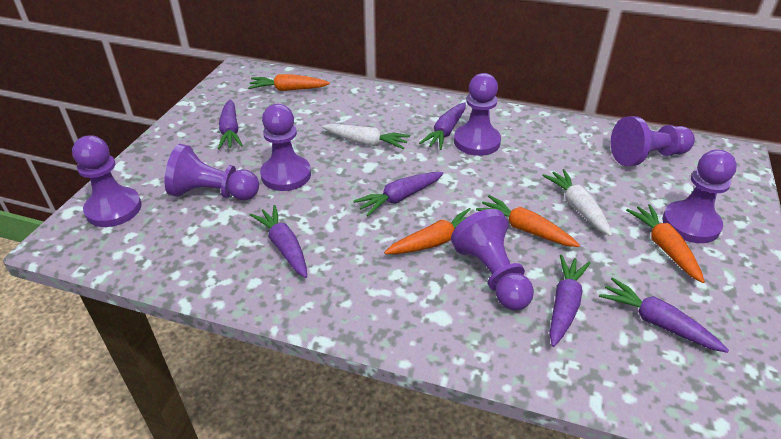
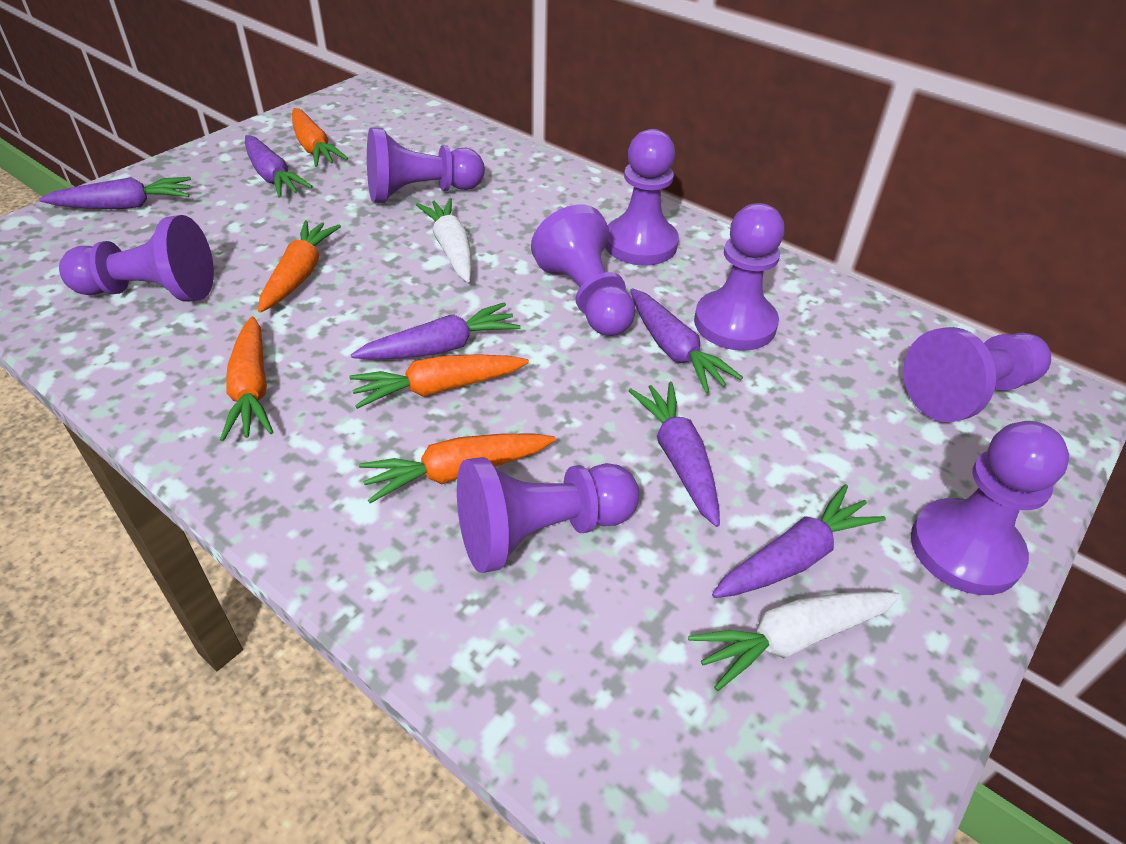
orange carrot: 4 -> 5
purple pawn: 7 -> 8

